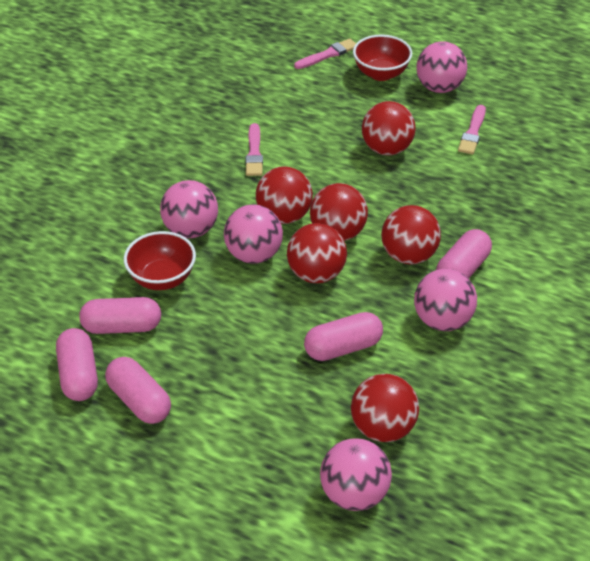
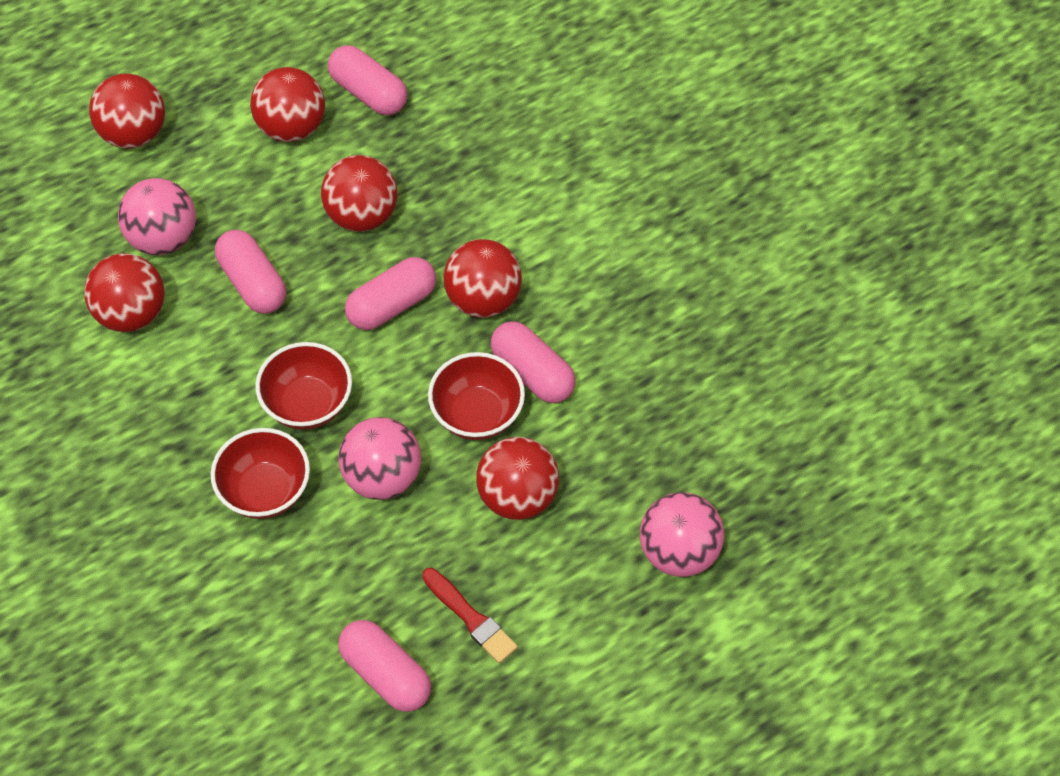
pink ball: 5 -> 3
pink brush: 3 -> 0
red bowl: 2 -> 3
red brush: 0 -> 1

